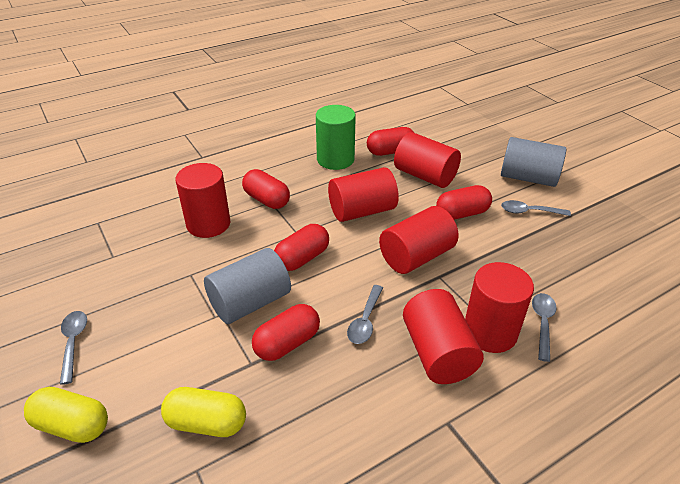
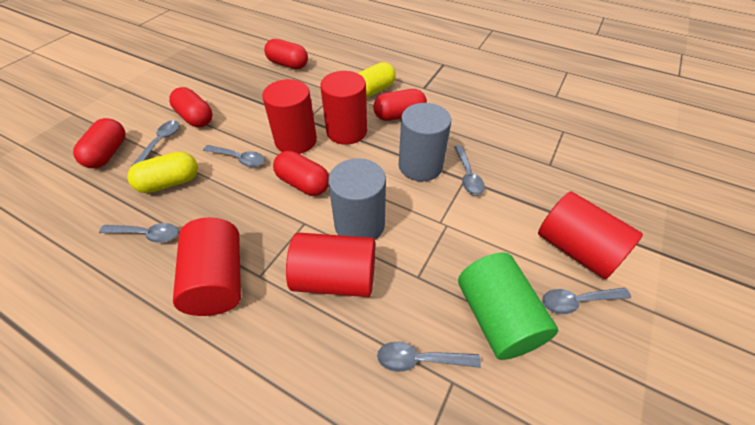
grey spoon: 4 -> 6
red cylinder: 6 -> 5

